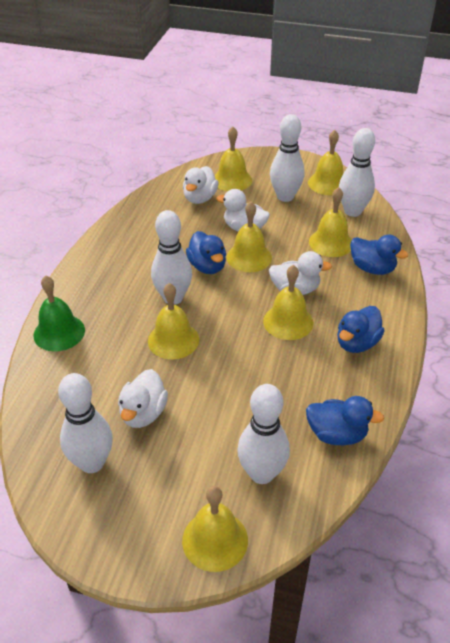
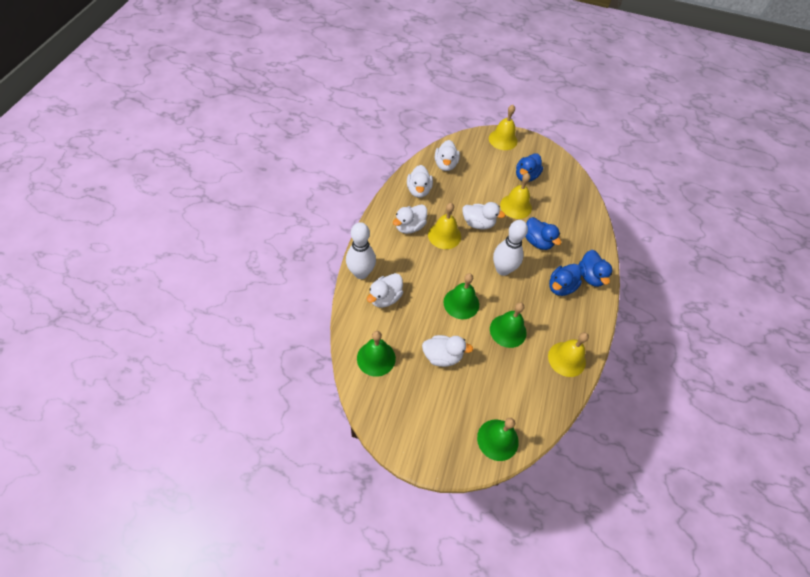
green bell: 1 -> 4
white bowling pin: 5 -> 2
white duck: 4 -> 6
yellow bell: 7 -> 4

